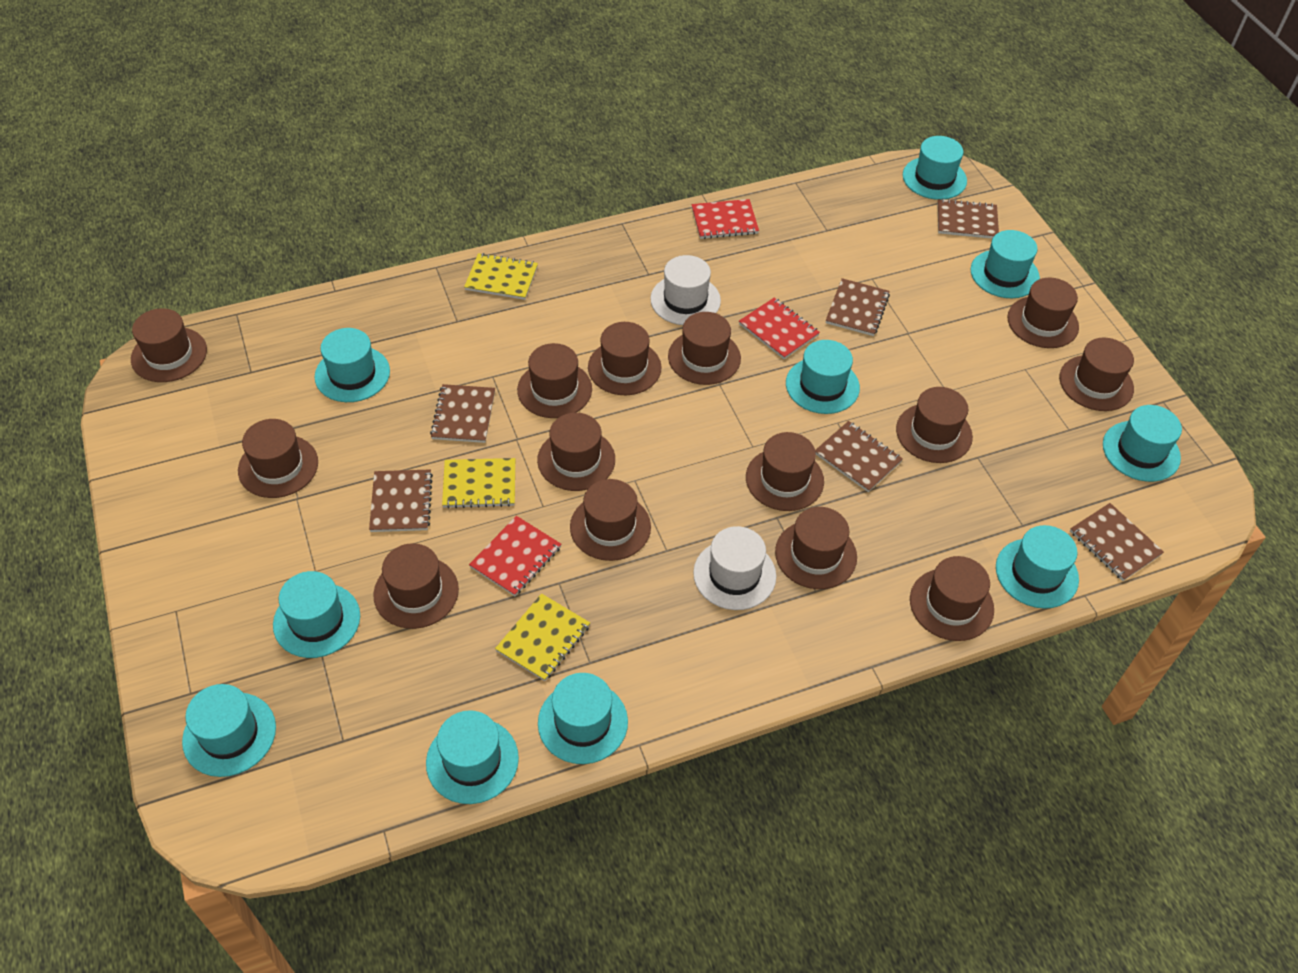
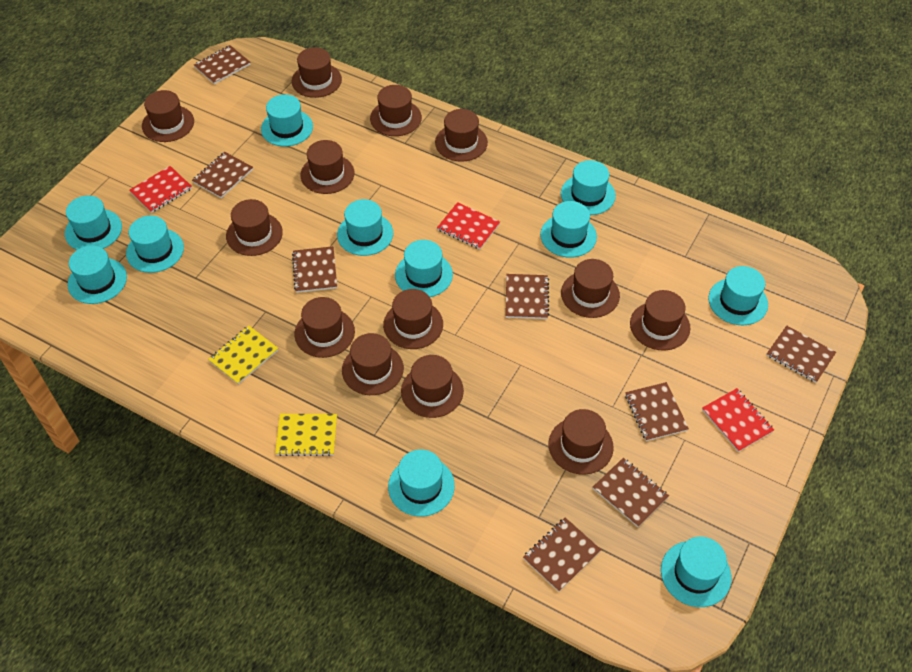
brown hat: 14 -> 13
brown notebook: 6 -> 8
turquoise hat: 10 -> 11
white hat: 2 -> 0
yellow notebook: 3 -> 2

